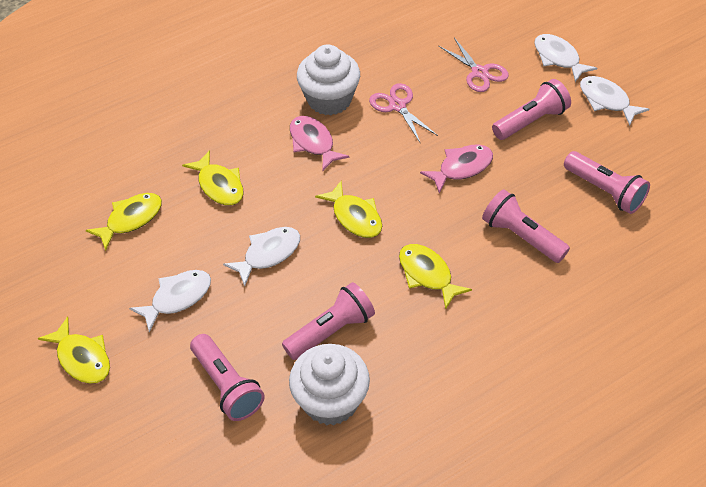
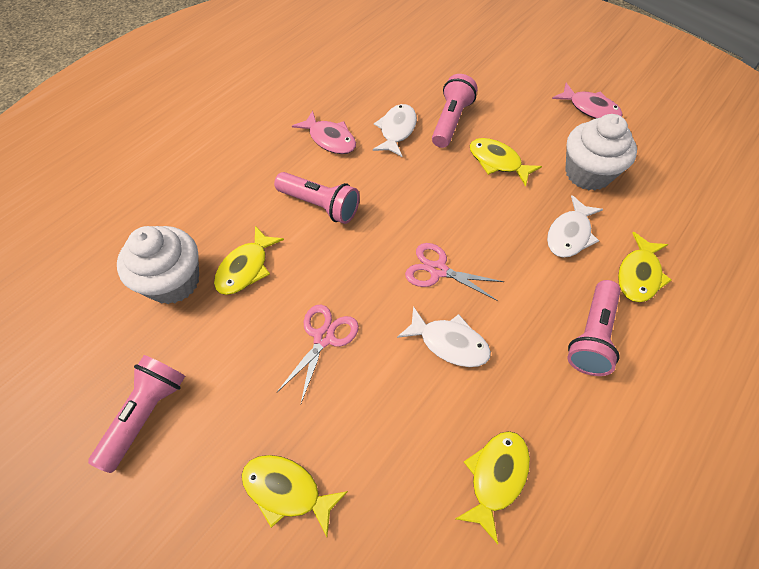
pink flashlight: 5 -> 4
white fish: 4 -> 3

